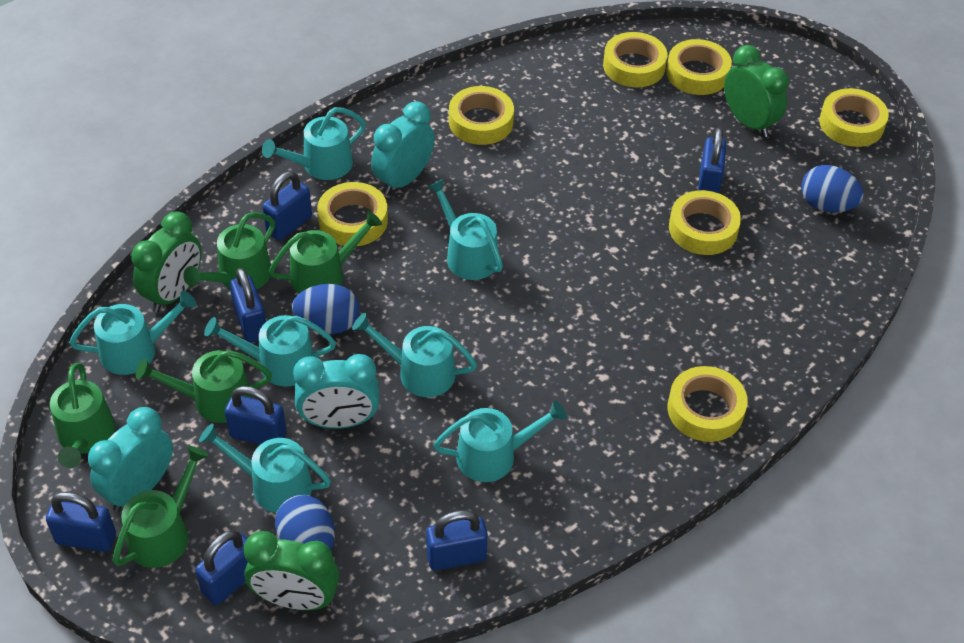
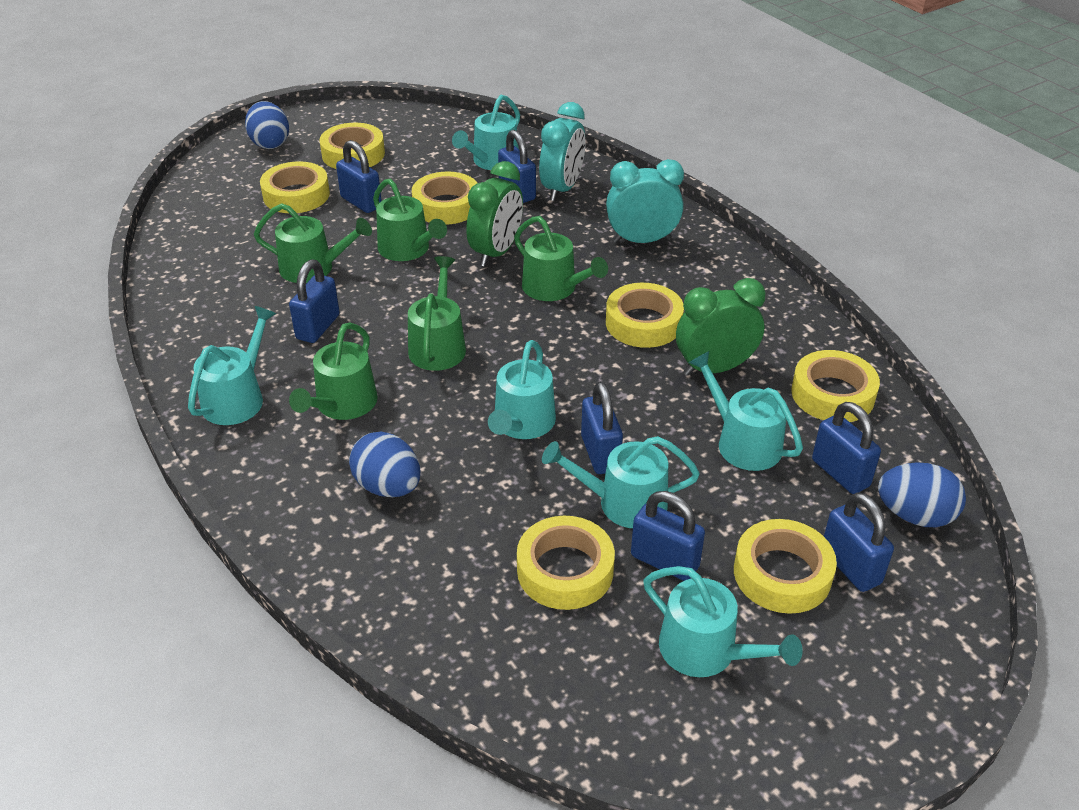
green clock: 3 -> 2
turquoise clock: 3 -> 2
turquoise watering can: 7 -> 6

